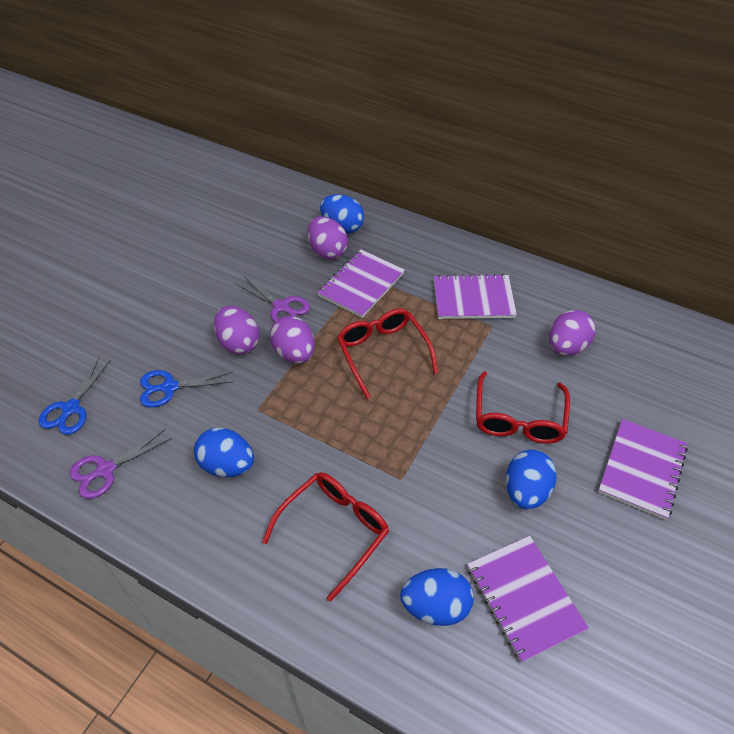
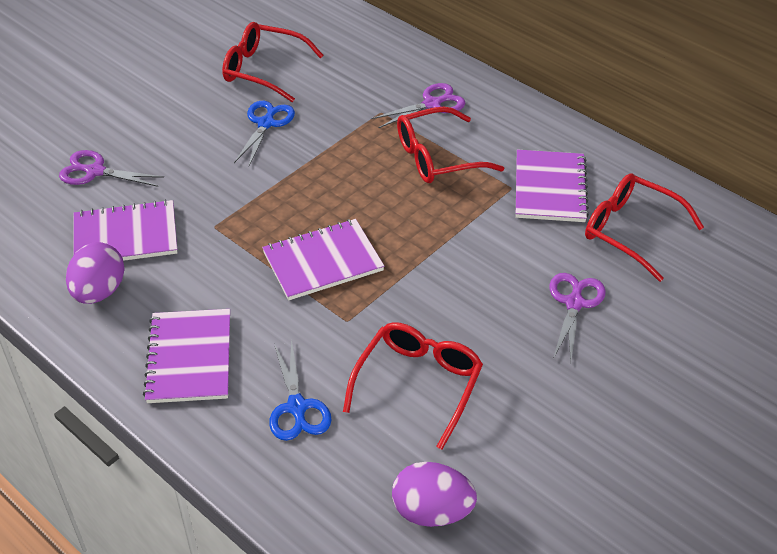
blue egg: 4 -> 0
purple egg: 4 -> 2
purple scissors: 2 -> 3
red glasses: 3 -> 4

